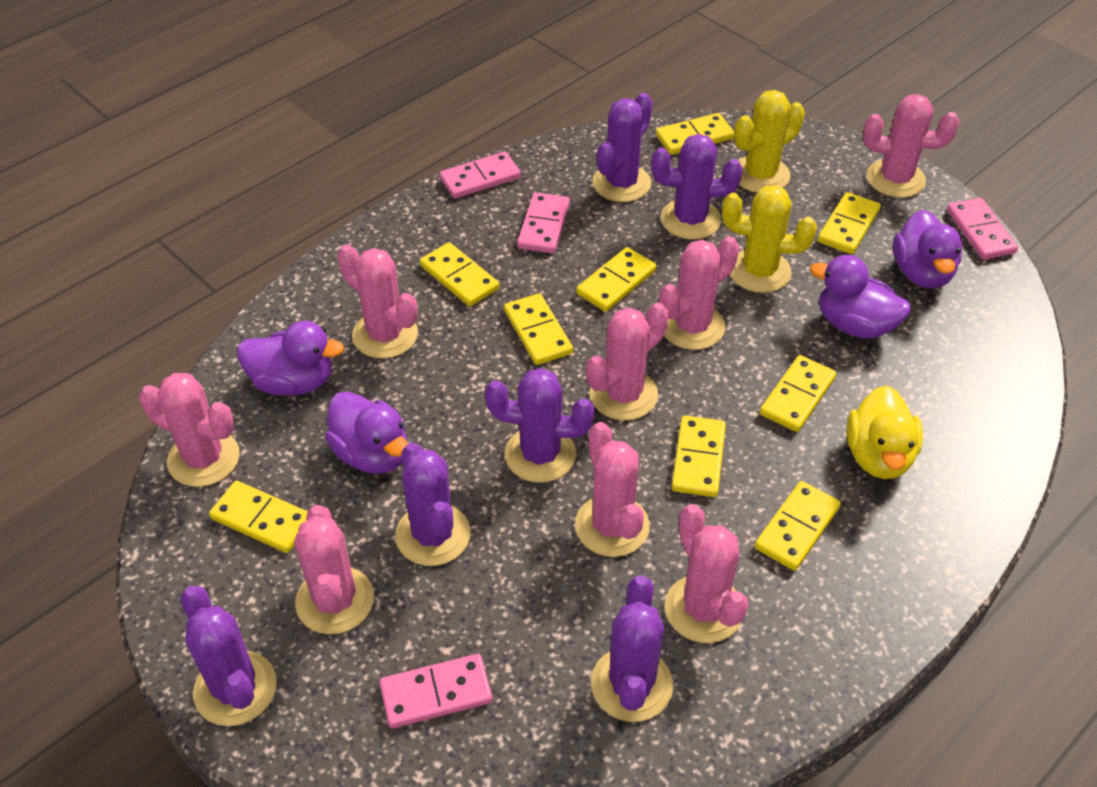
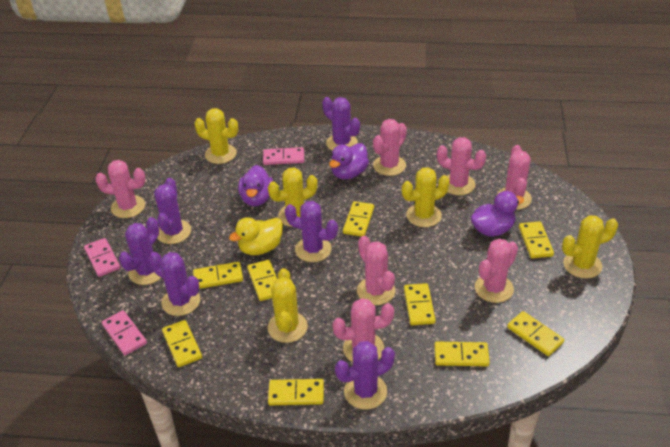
pink cactus: 8 -> 7
pink domino: 4 -> 3
purple duck: 4 -> 3
yellow cactus: 2 -> 5

